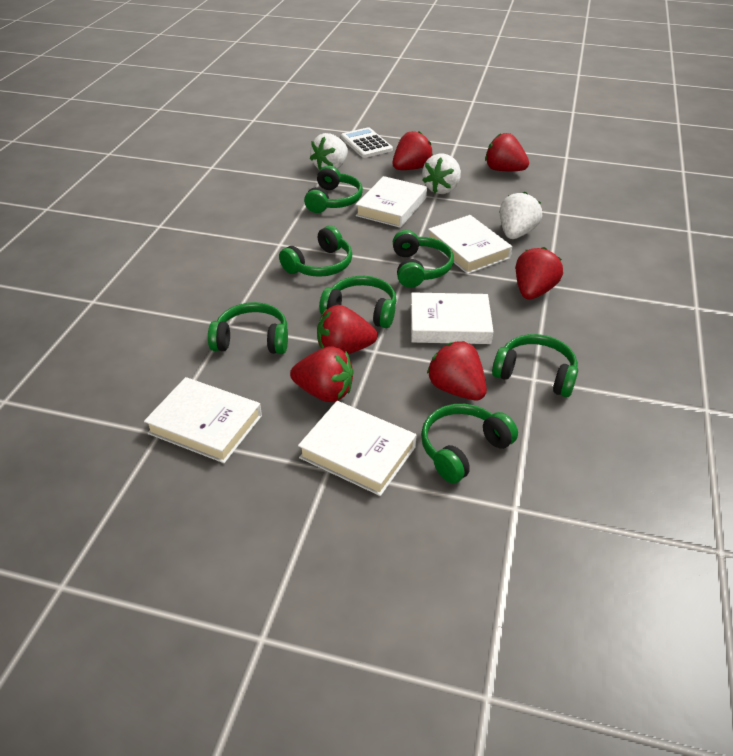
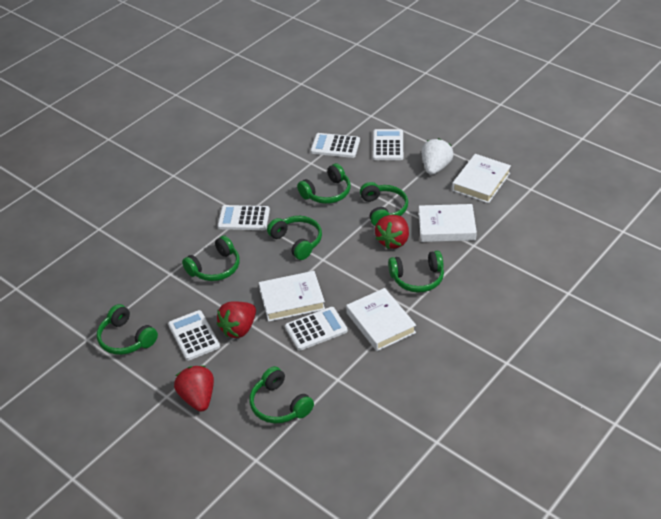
red strawberry: 6 -> 3
white book: 5 -> 4
white calculator: 1 -> 5
white strawberry: 3 -> 1

